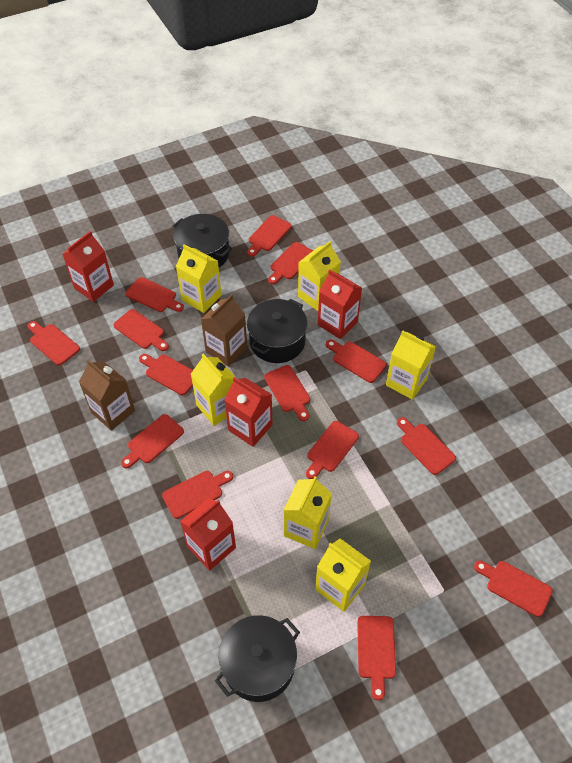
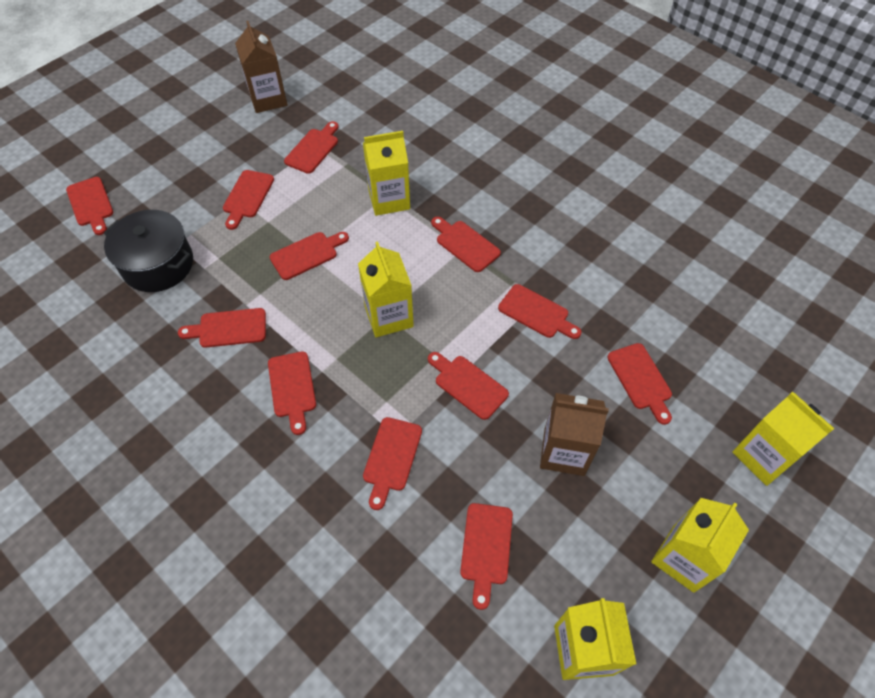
black pot: 3 -> 1
red carton: 4 -> 0
red cutting board: 14 -> 12
yellow carton: 6 -> 5

